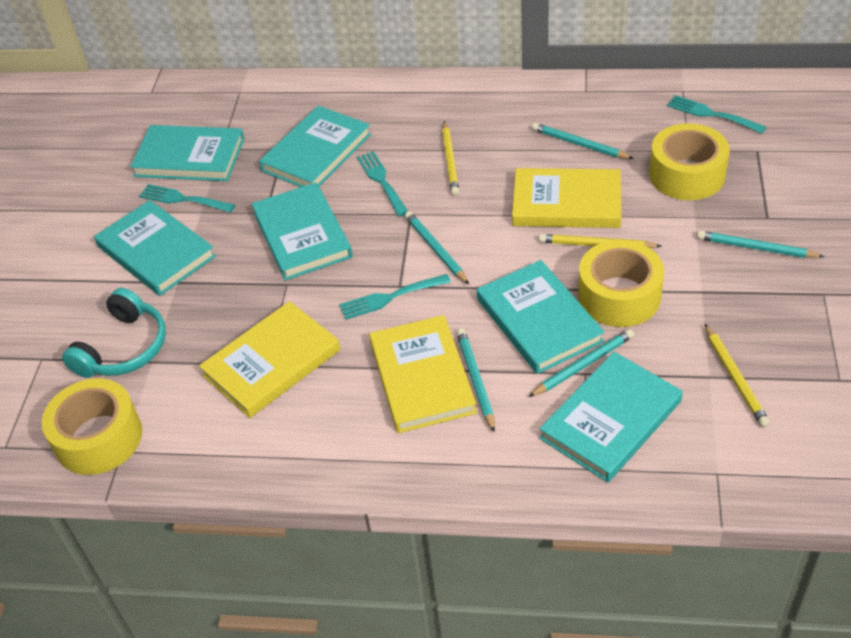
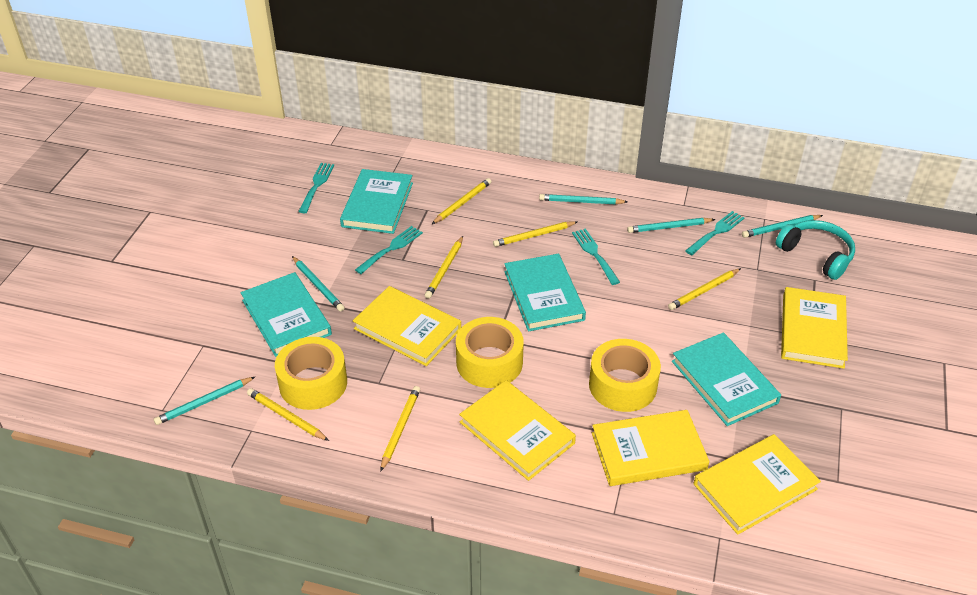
turquoise book: 6 -> 4
yellow book: 3 -> 5
yellow pencil: 3 -> 6

